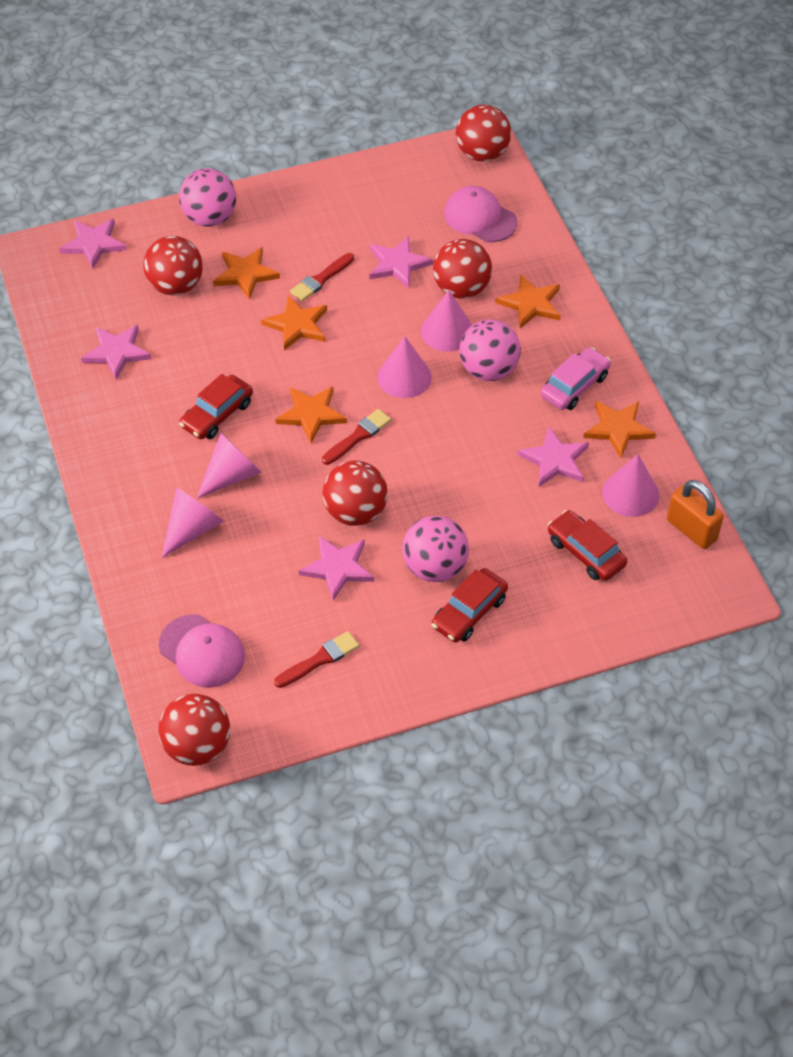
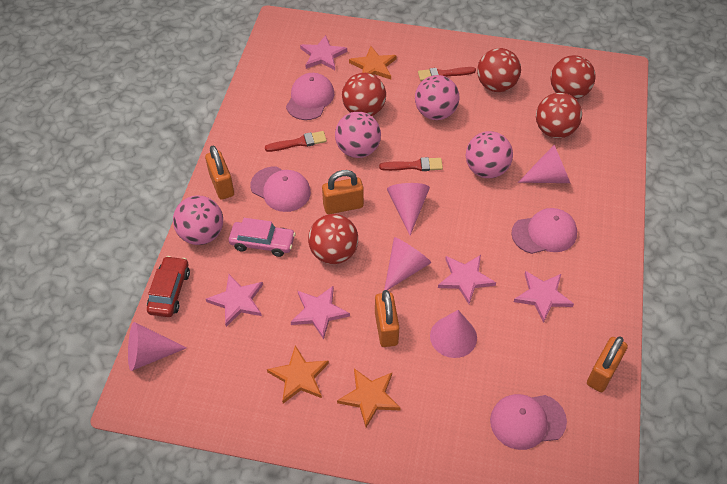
orange padlock: 1 -> 4
orange star: 5 -> 3
pink ball: 3 -> 4
pink cap: 2 -> 4
red car: 3 -> 1

